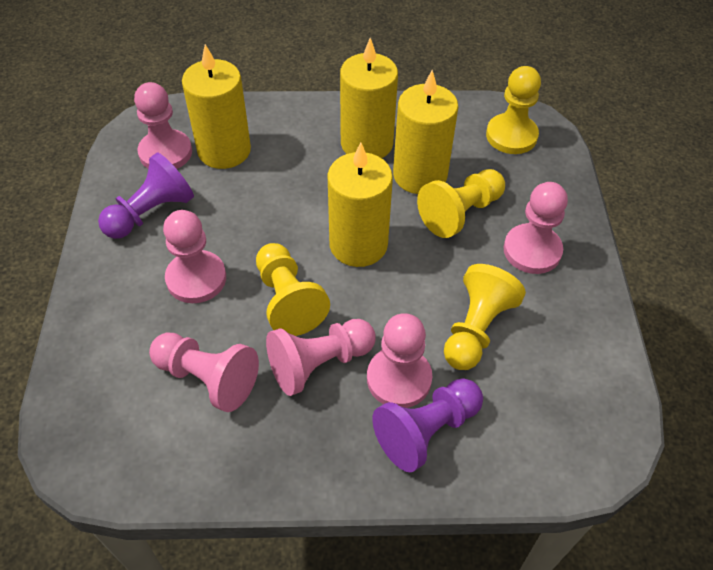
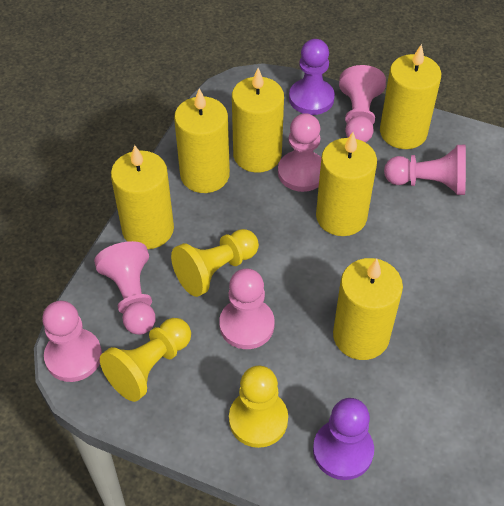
yellow candle: 4 -> 6
yellow pawn: 4 -> 3

